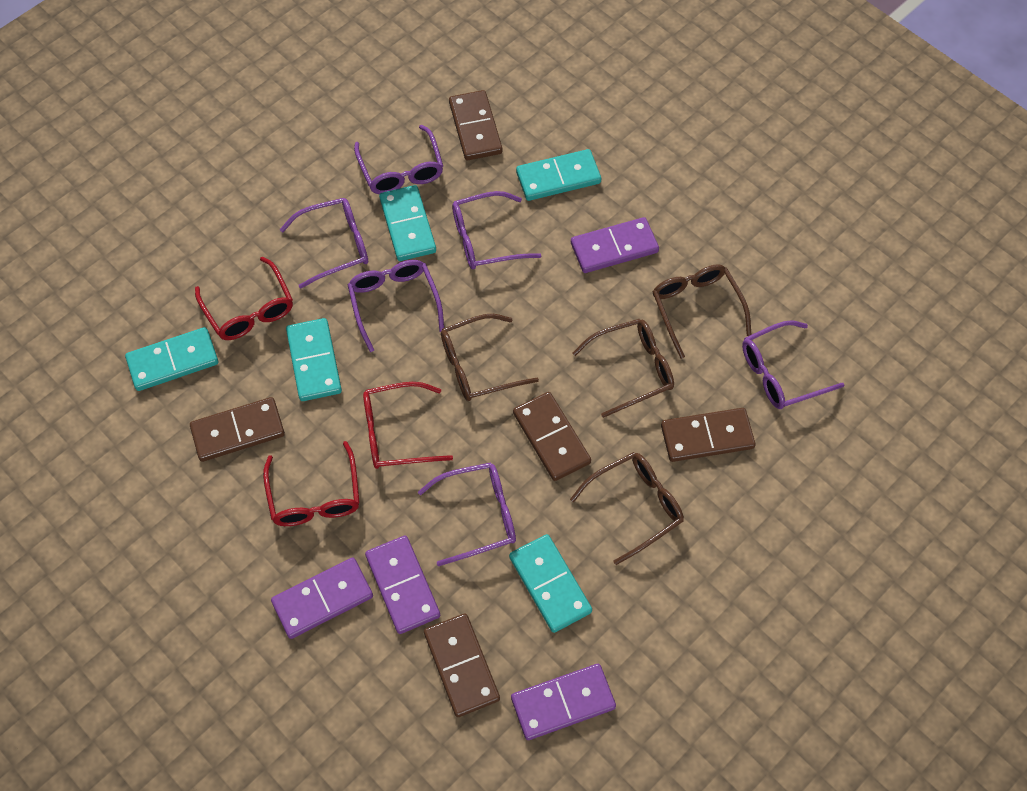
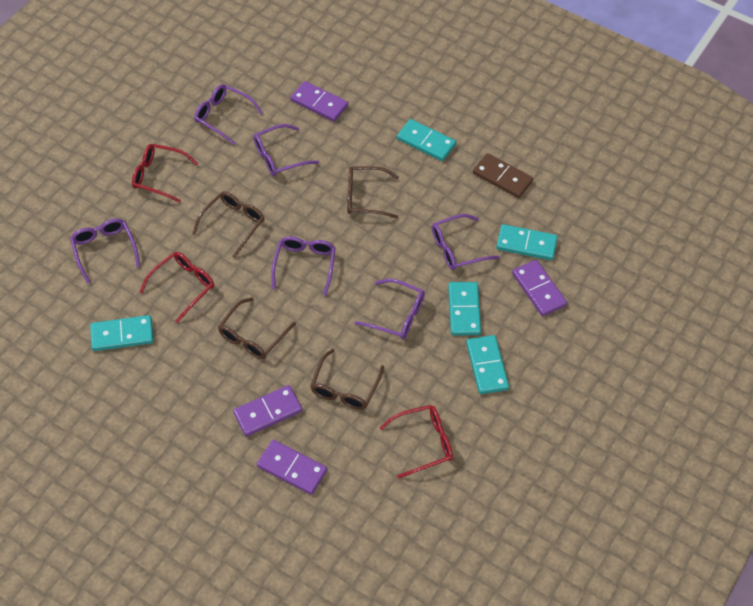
brown domino: 5 -> 1

